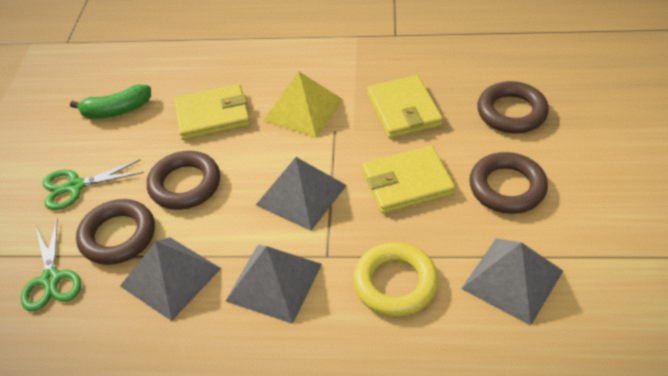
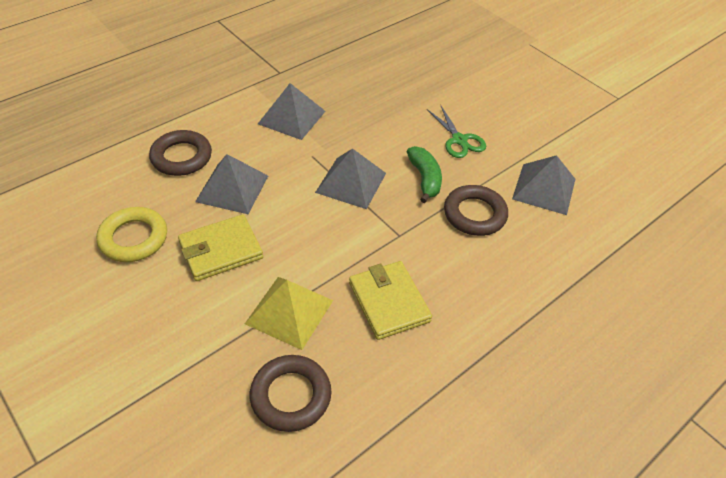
brown ring: 4 -> 3
green scissors: 2 -> 1
yellow wallet: 3 -> 2

